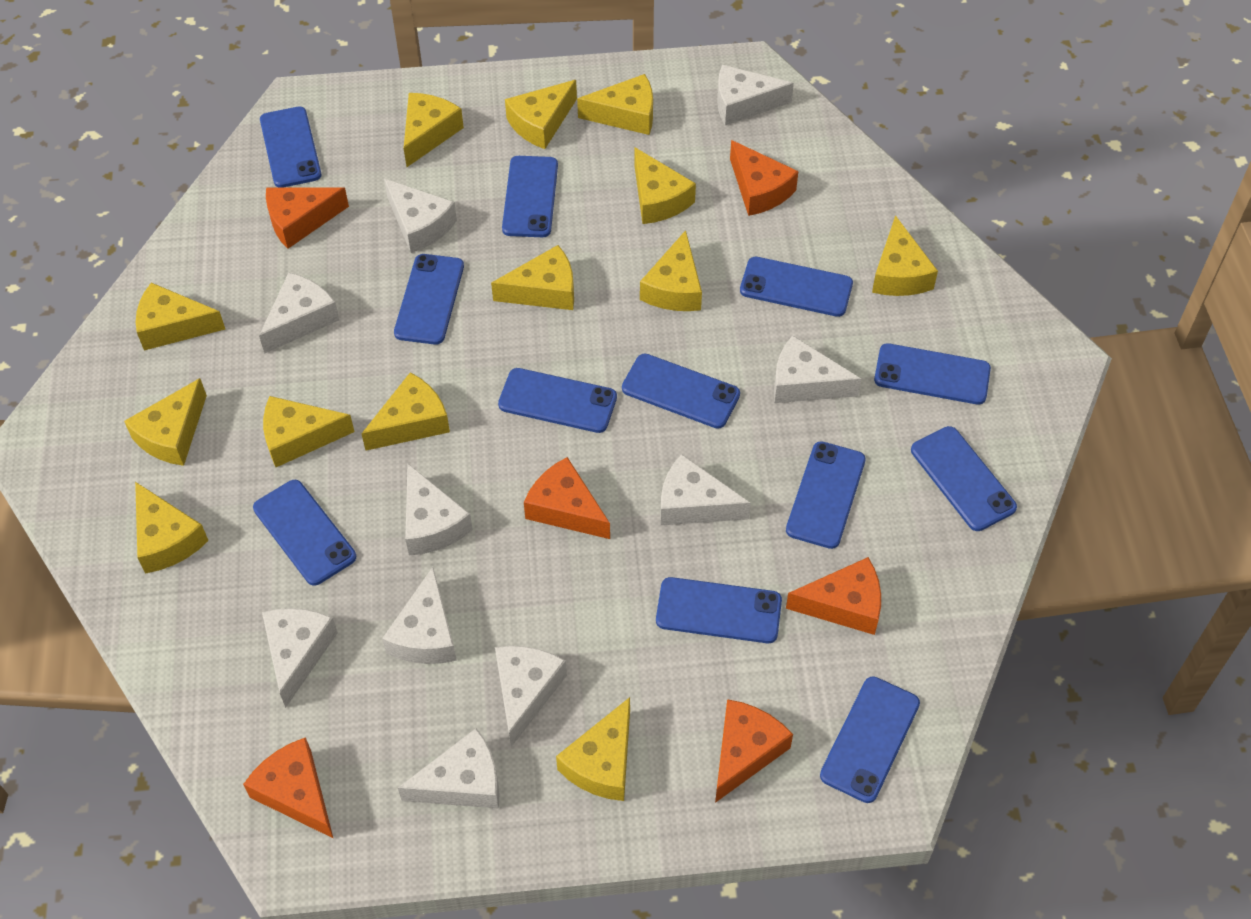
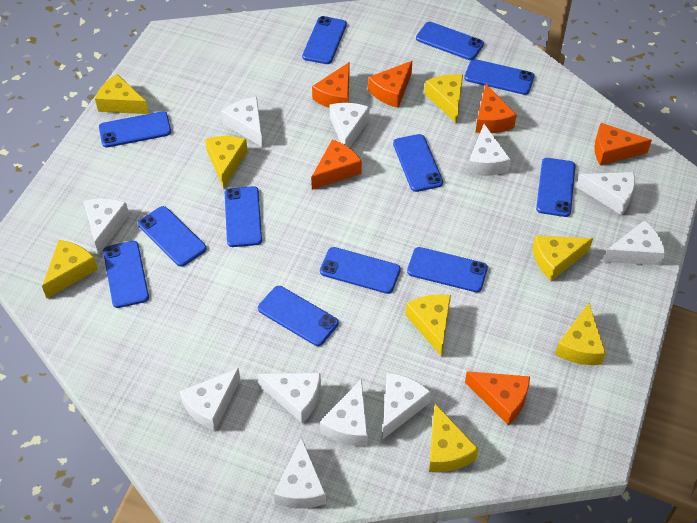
white cheese: 10 -> 11
yellow cheese: 13 -> 8

